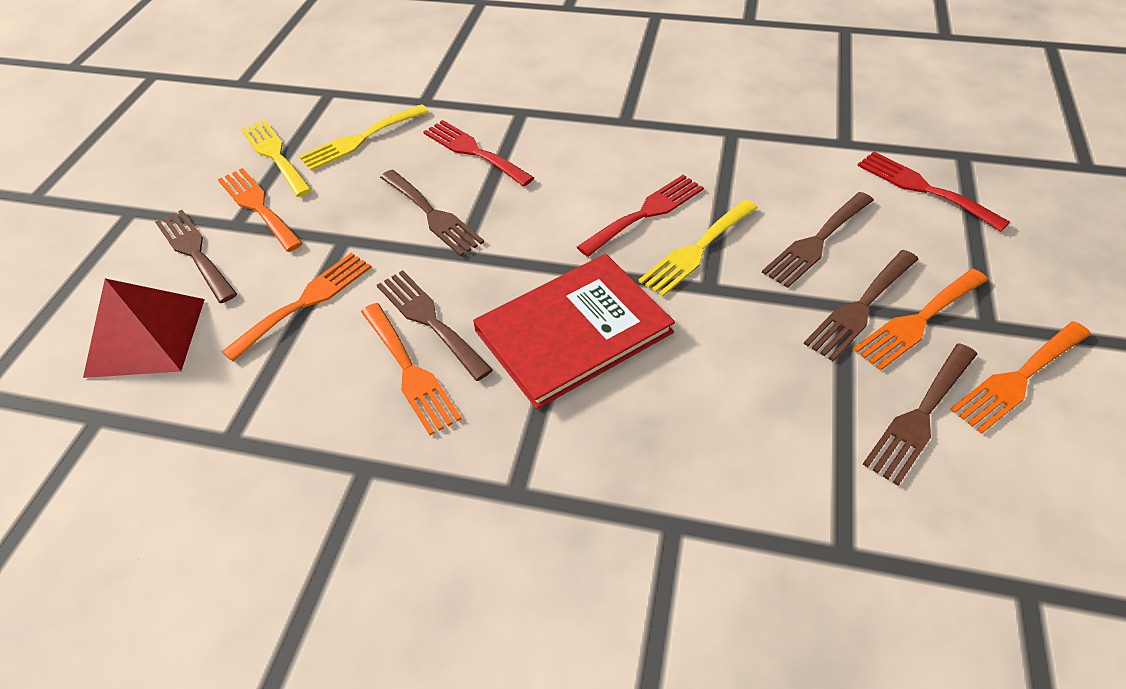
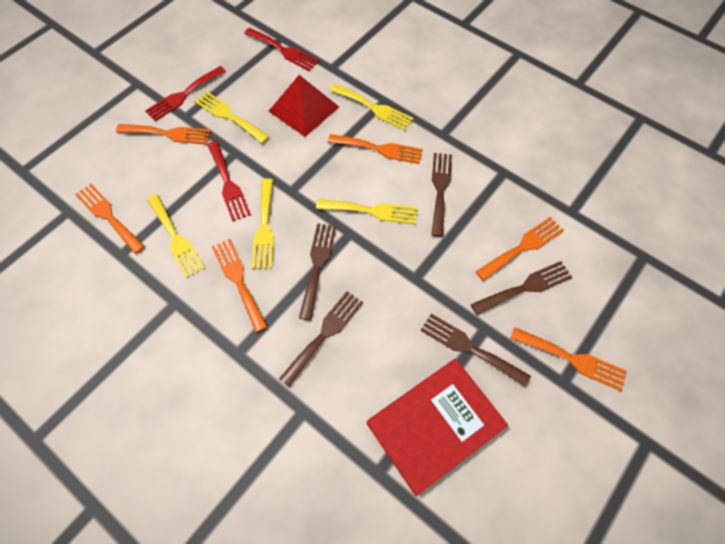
brown fork: 6 -> 5
orange fork: 5 -> 6
yellow fork: 3 -> 5

